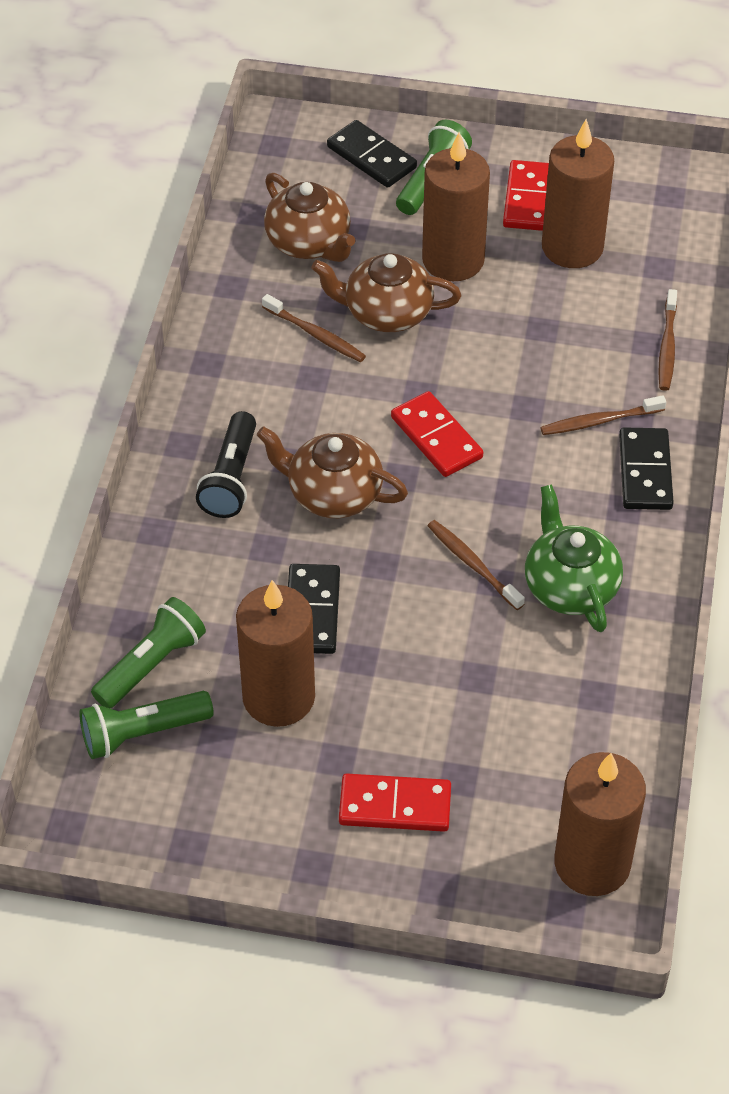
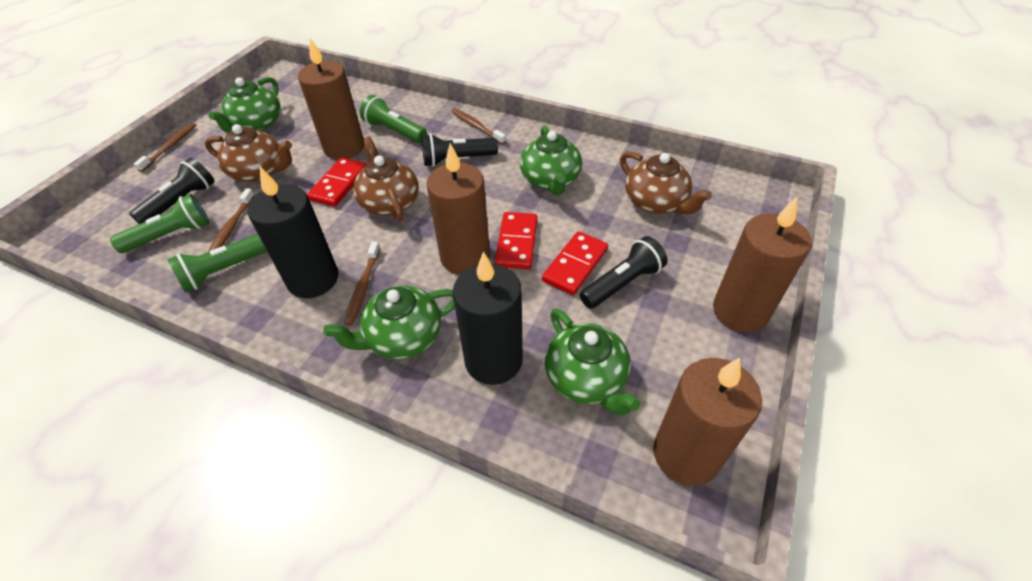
black candle: 0 -> 2
black domino: 3 -> 0
black flashlight: 1 -> 3
green teapot: 1 -> 4

